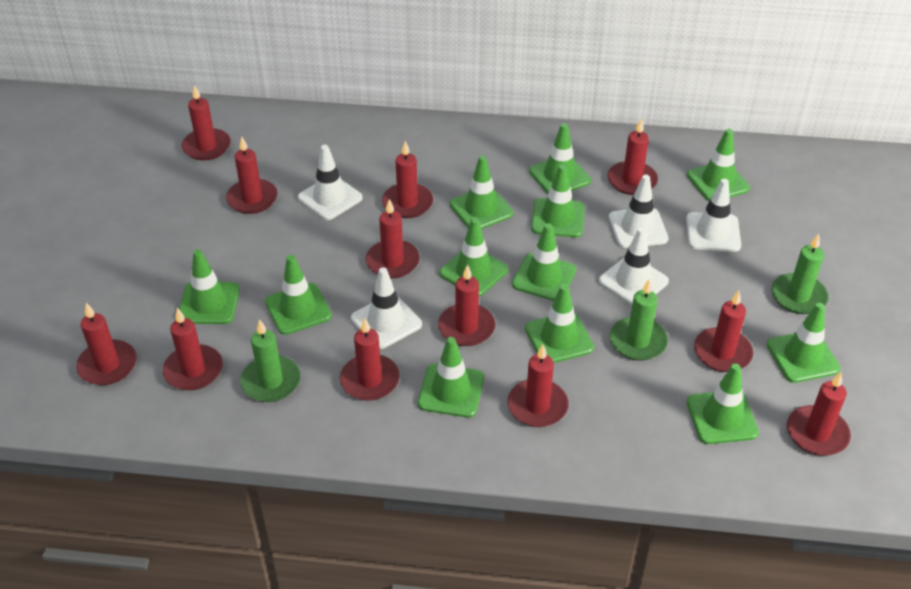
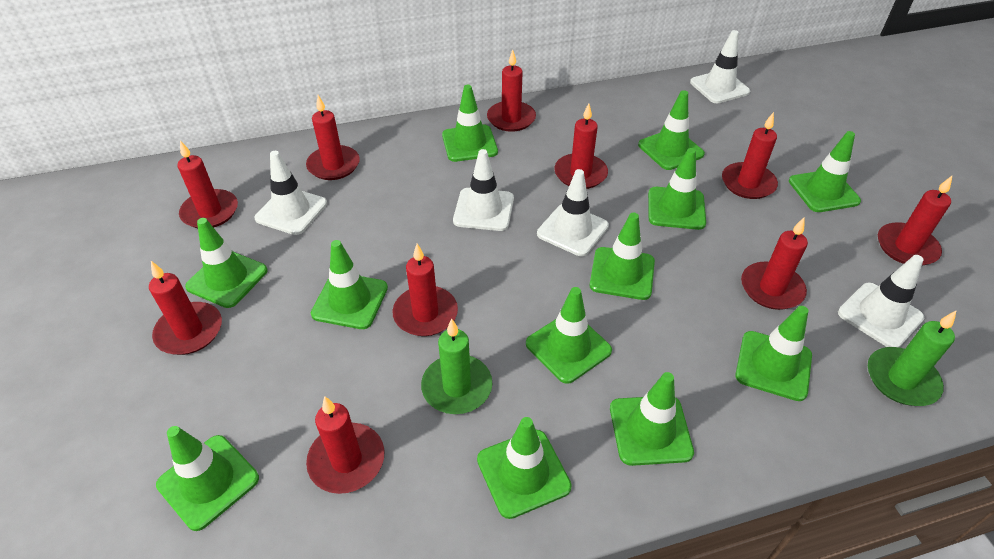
green candle: 3 -> 2
red candle: 12 -> 10

